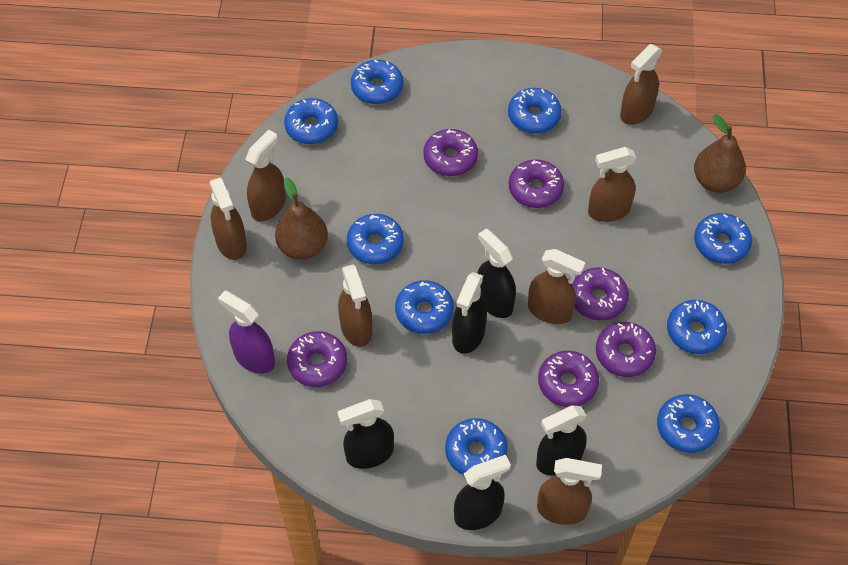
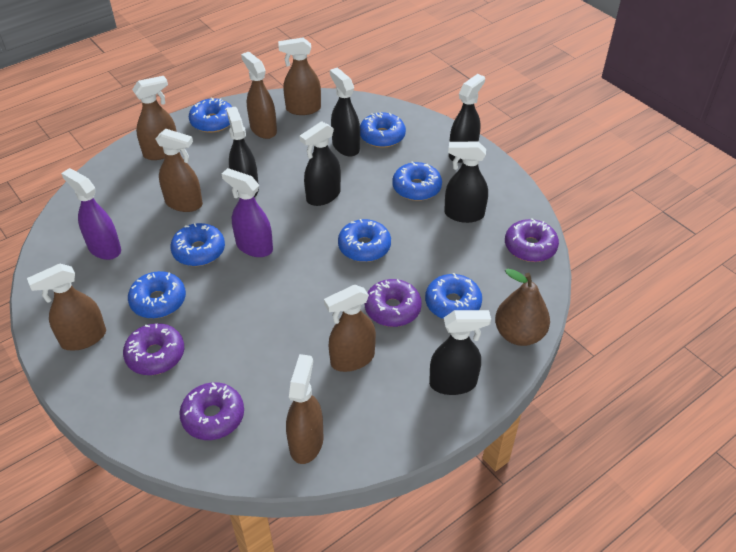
black spray bottle: 5 -> 6
blue donut: 9 -> 7
brown pear: 2 -> 1
purple donut: 6 -> 4
purple spray bottle: 1 -> 2

